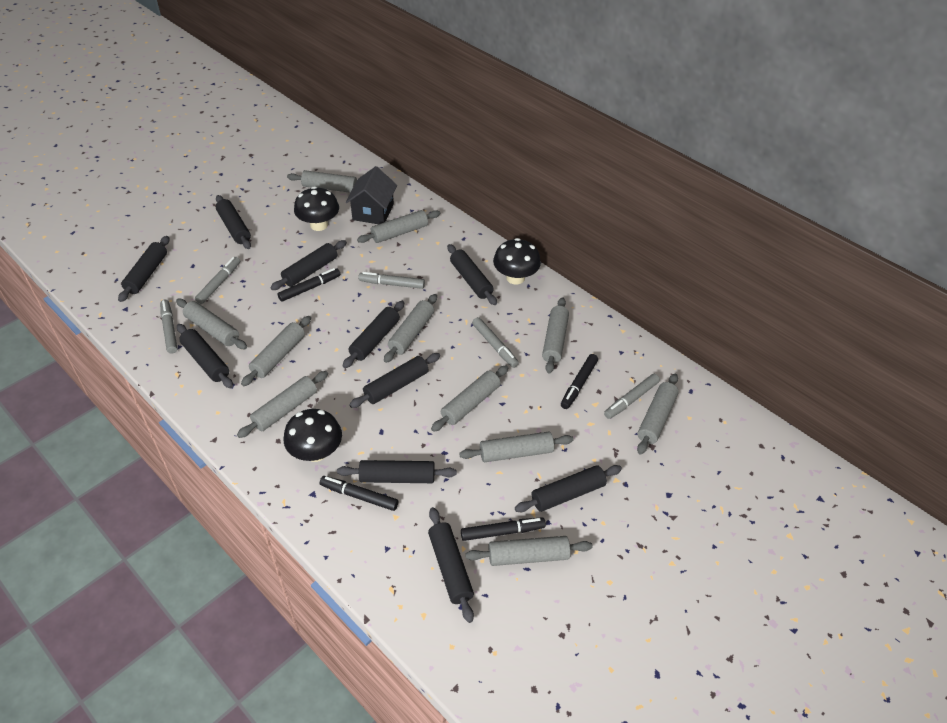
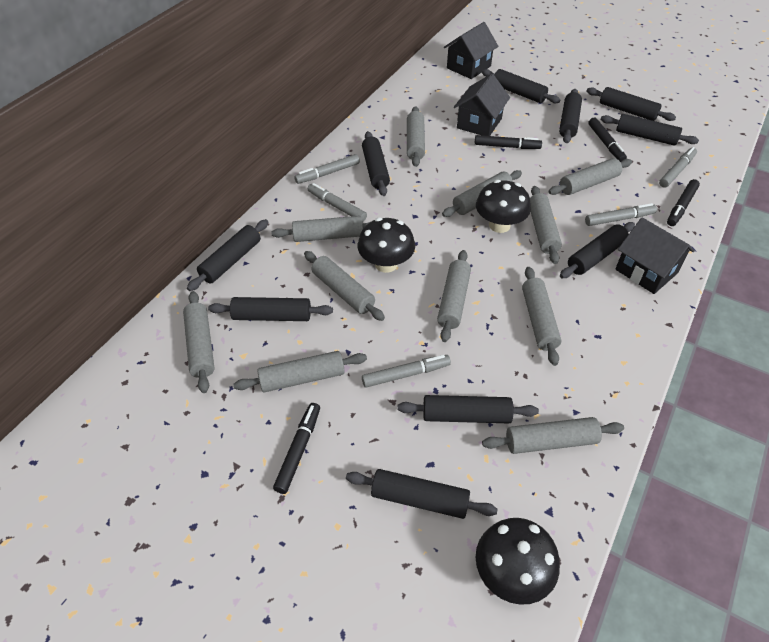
black house: 1 -> 3

